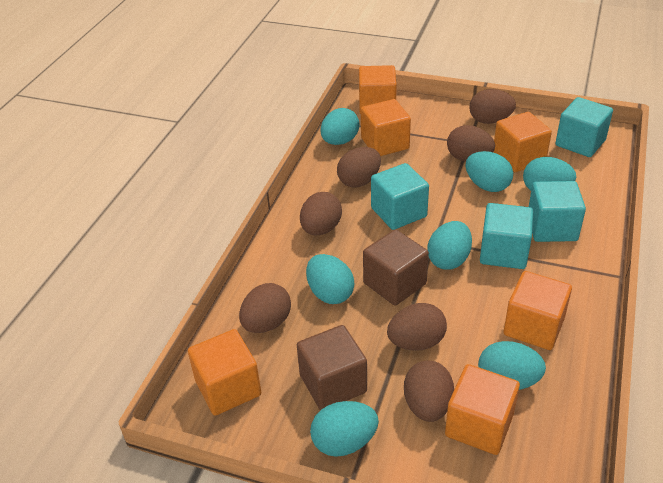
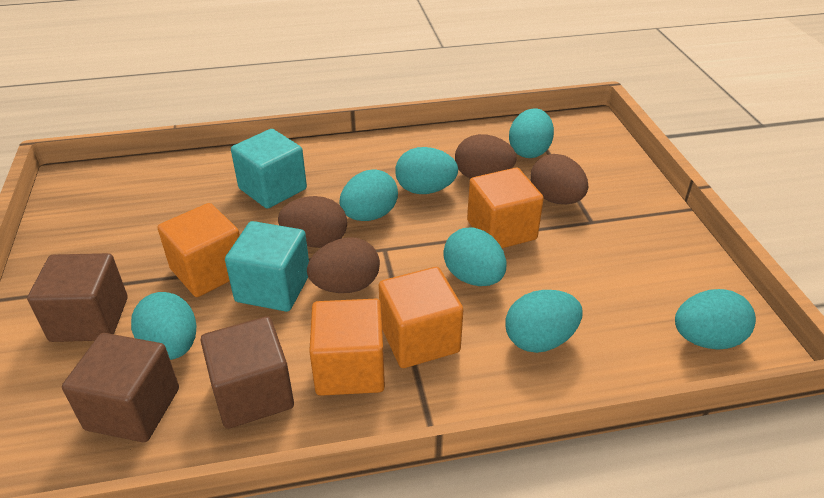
brown cube: 2 -> 3
brown egg: 7 -> 4
orange cube: 6 -> 4
turquoise cube: 4 -> 2

